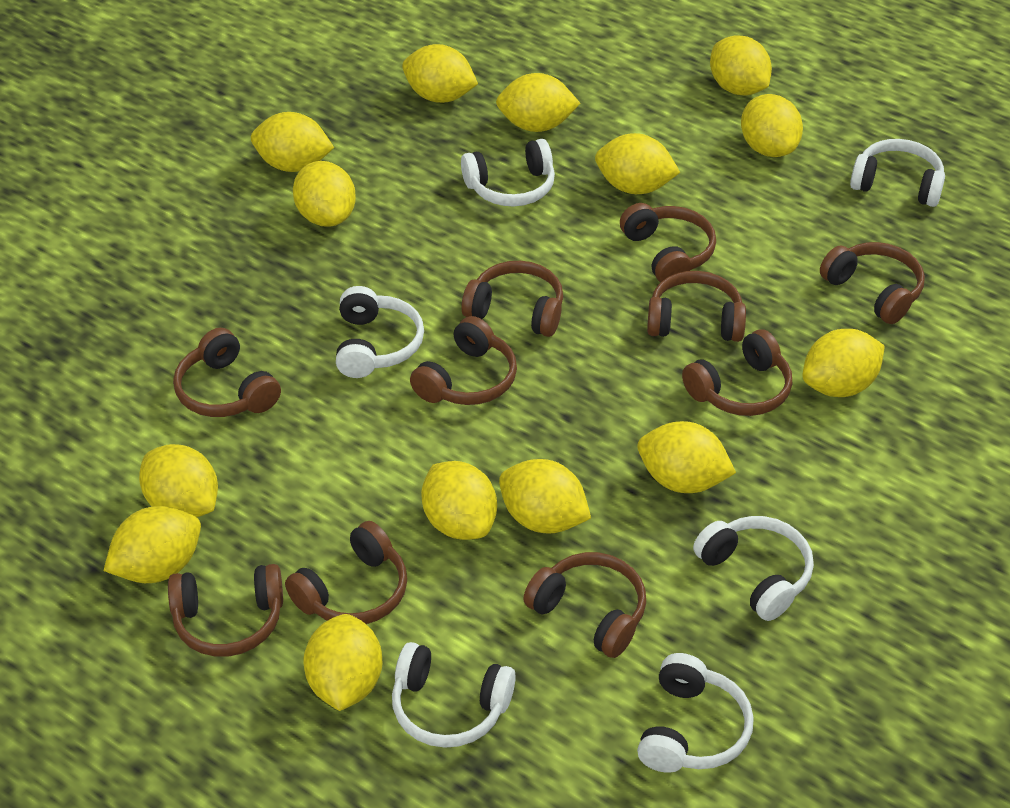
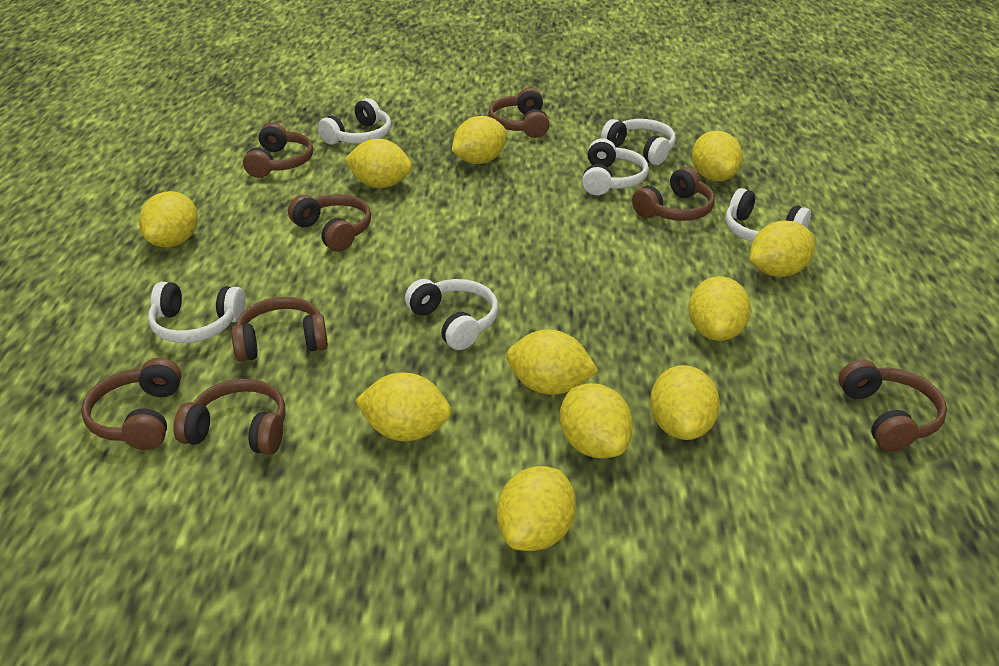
brown headphones: 10 -> 8
yellow lemon: 14 -> 11

